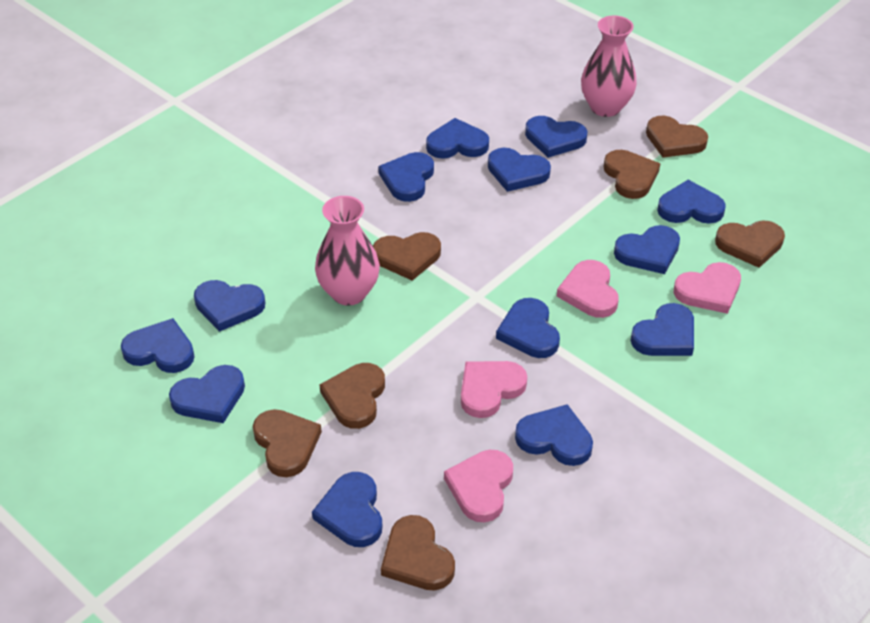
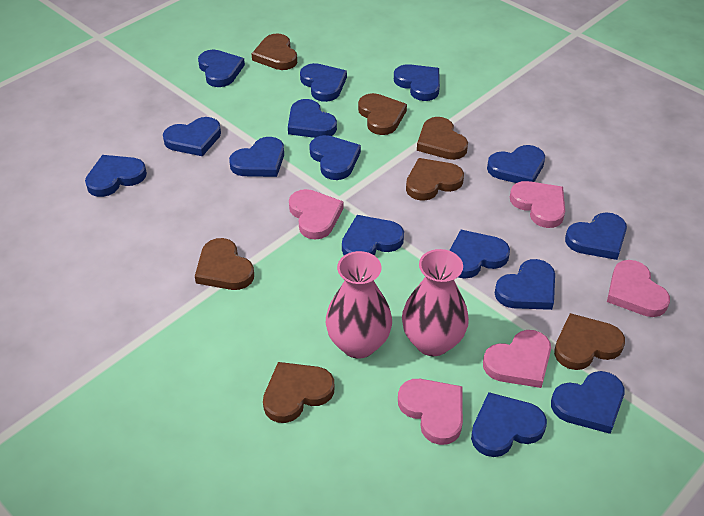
blue heart: 13 -> 15
pink heart: 4 -> 5

